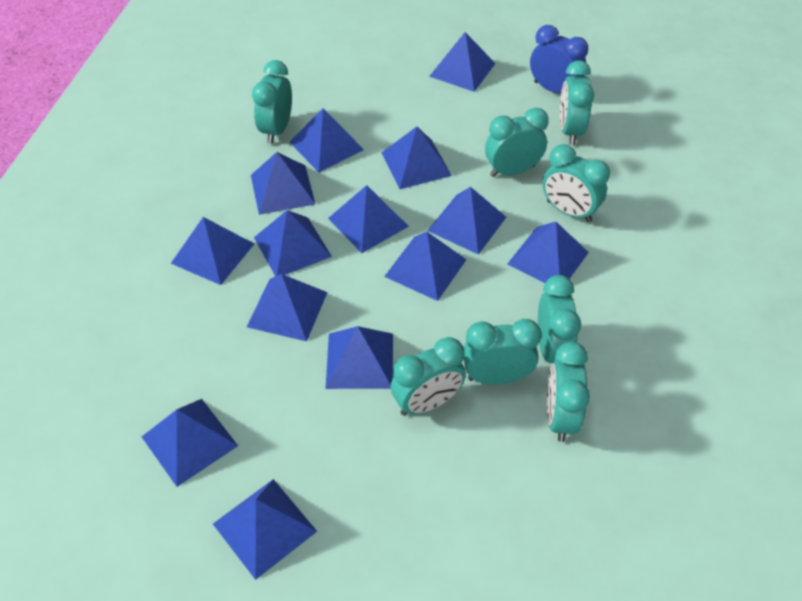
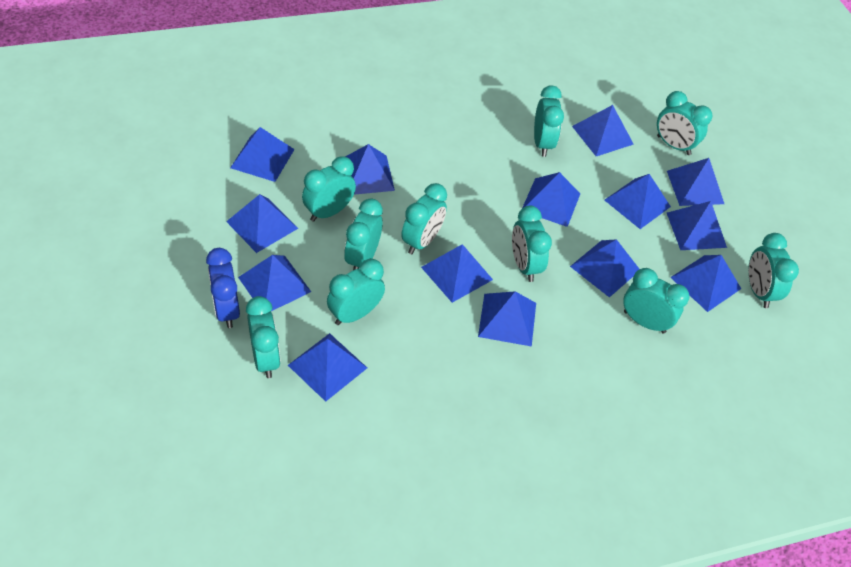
turquoise clock: 8 -> 10

